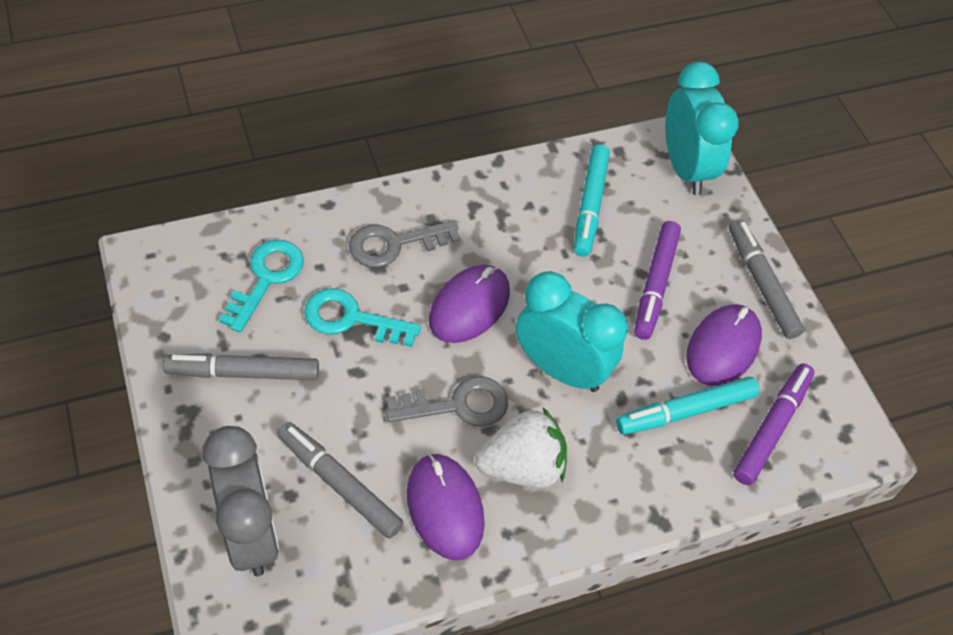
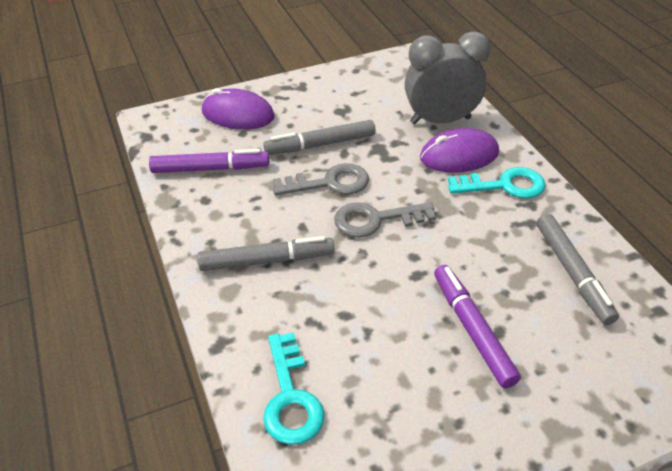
purple mouse: 3 -> 2
turquoise clock: 2 -> 0
turquoise marker: 2 -> 0
white strawberry: 1 -> 0

